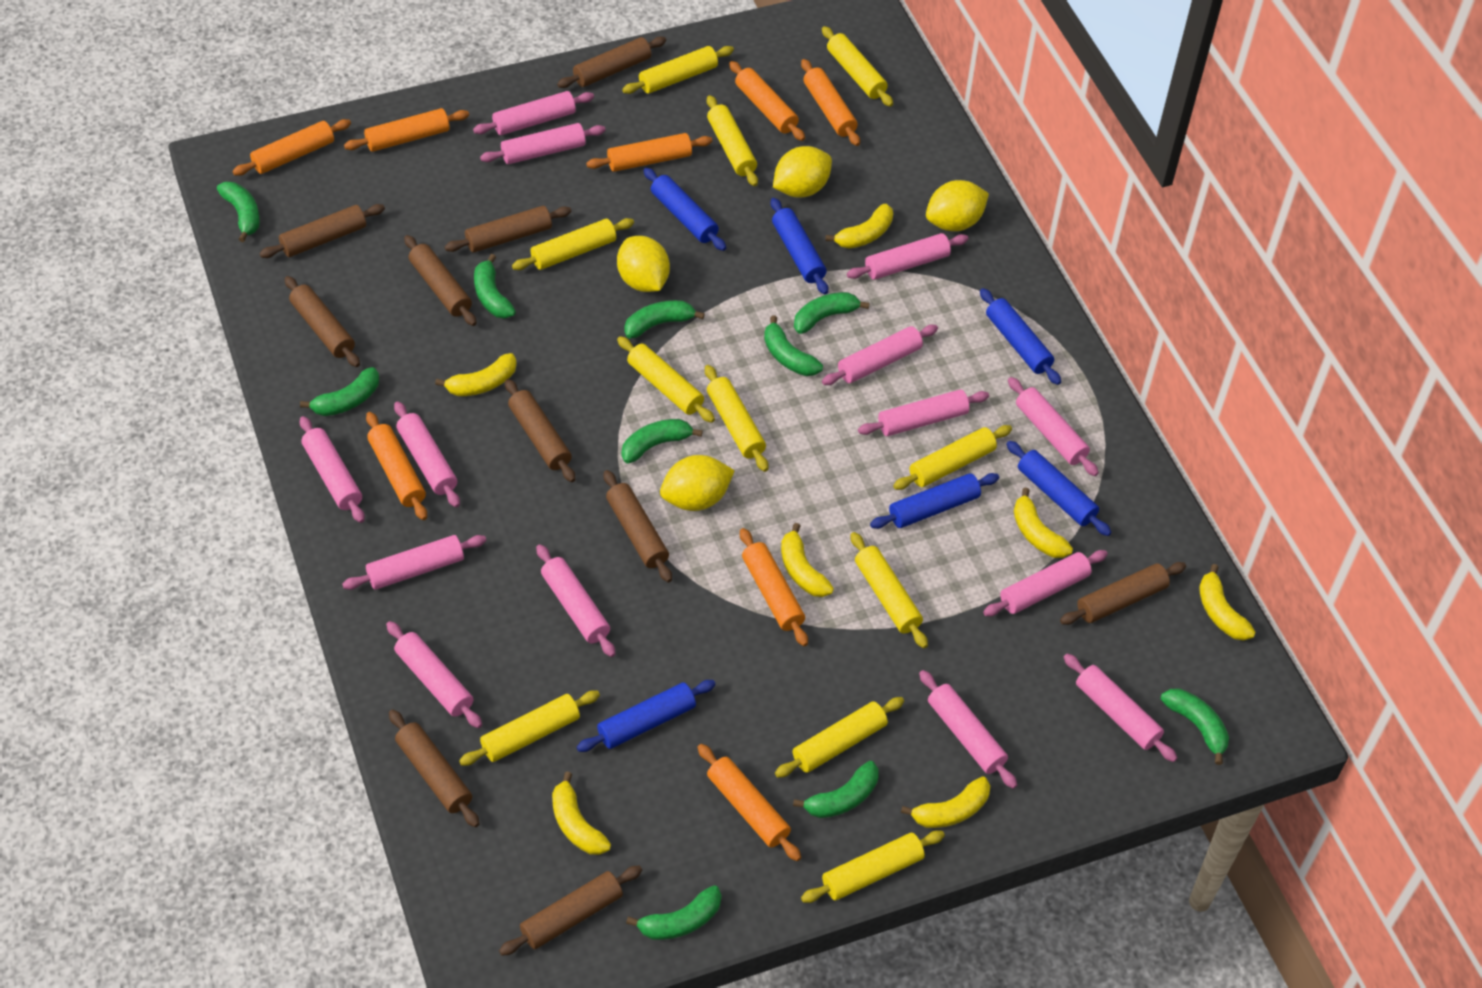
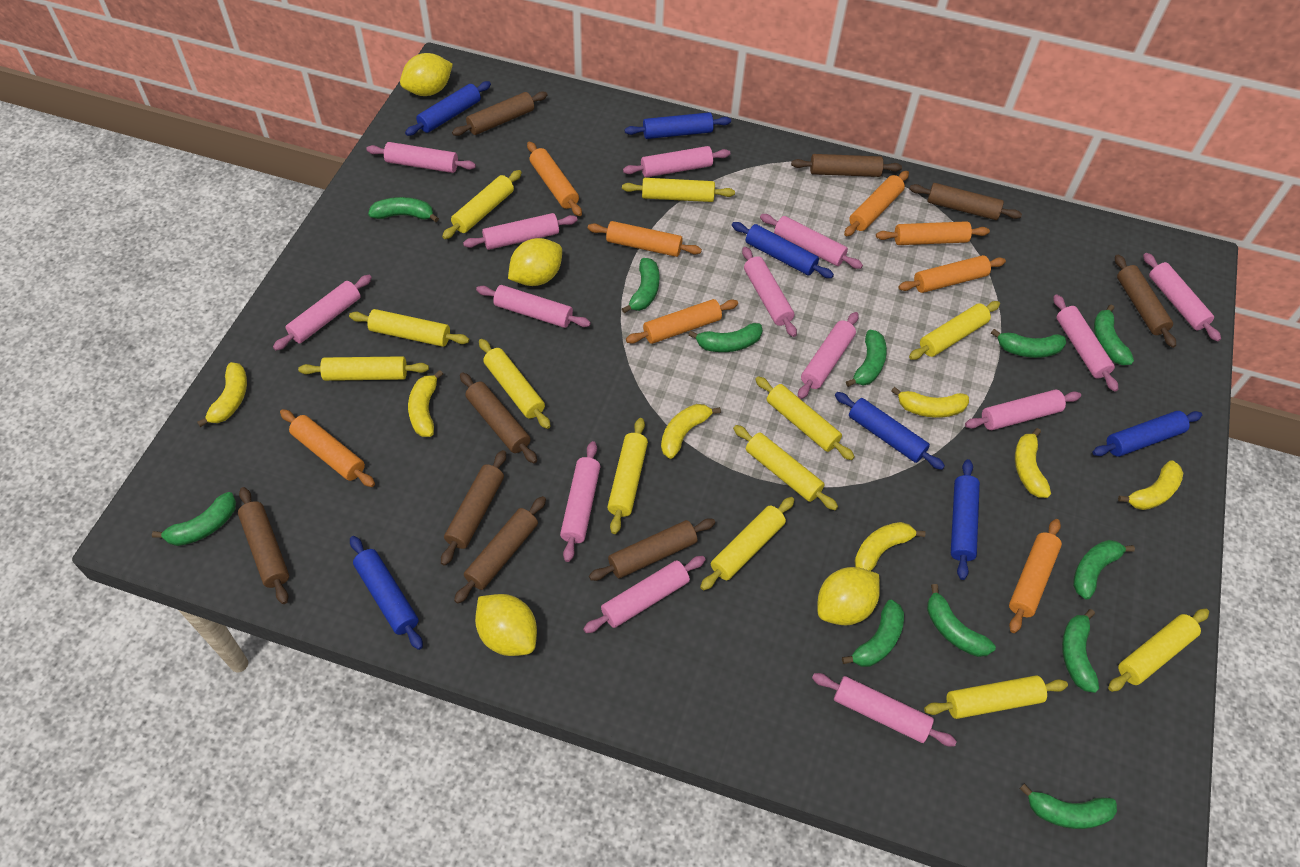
blue rolling pin: 6 -> 7
brown rolling pin: 10 -> 9
green banana: 10 -> 12
yellow rolling pin: 11 -> 12

